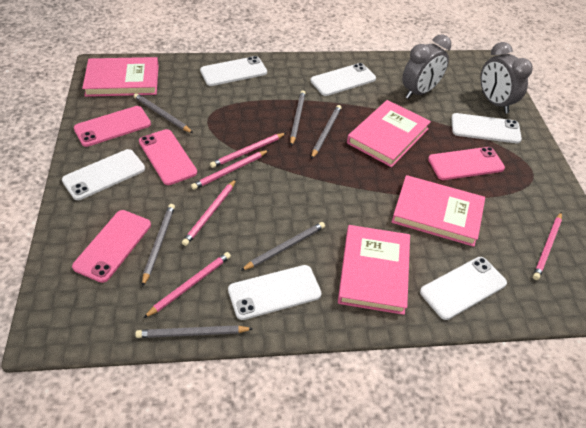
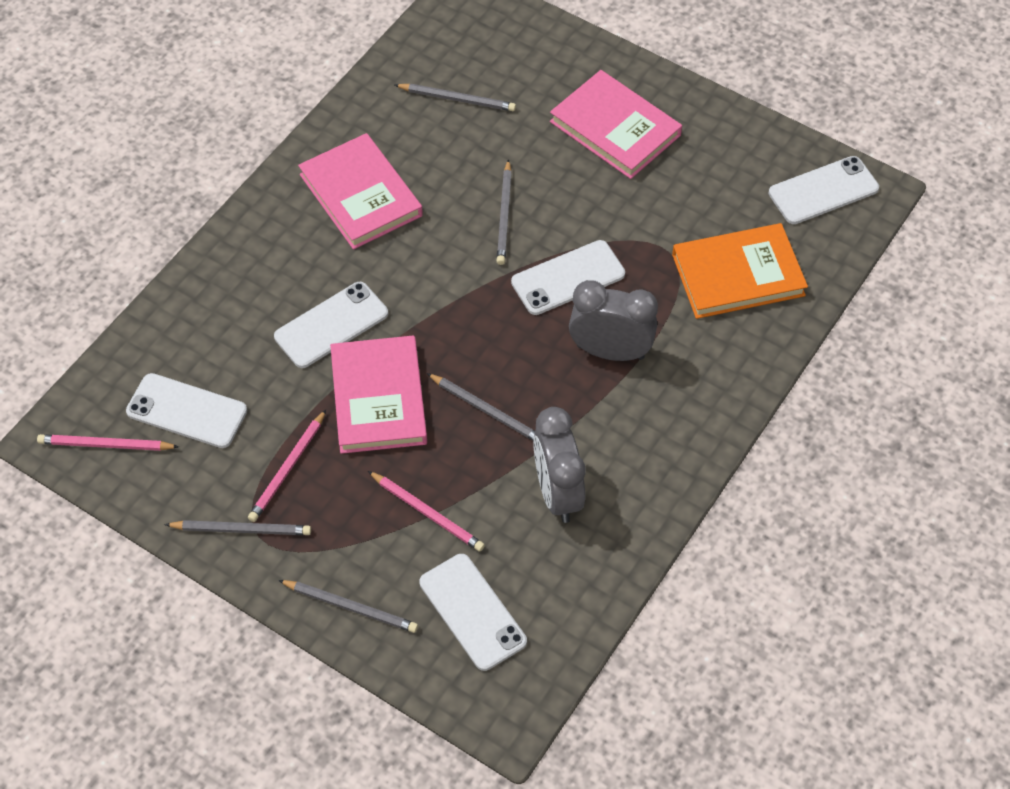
grey pencil: 6 -> 5
orange book: 0 -> 1
pink book: 4 -> 3
pink pencil: 5 -> 3
pink phone: 4 -> 0
white phone: 6 -> 5

